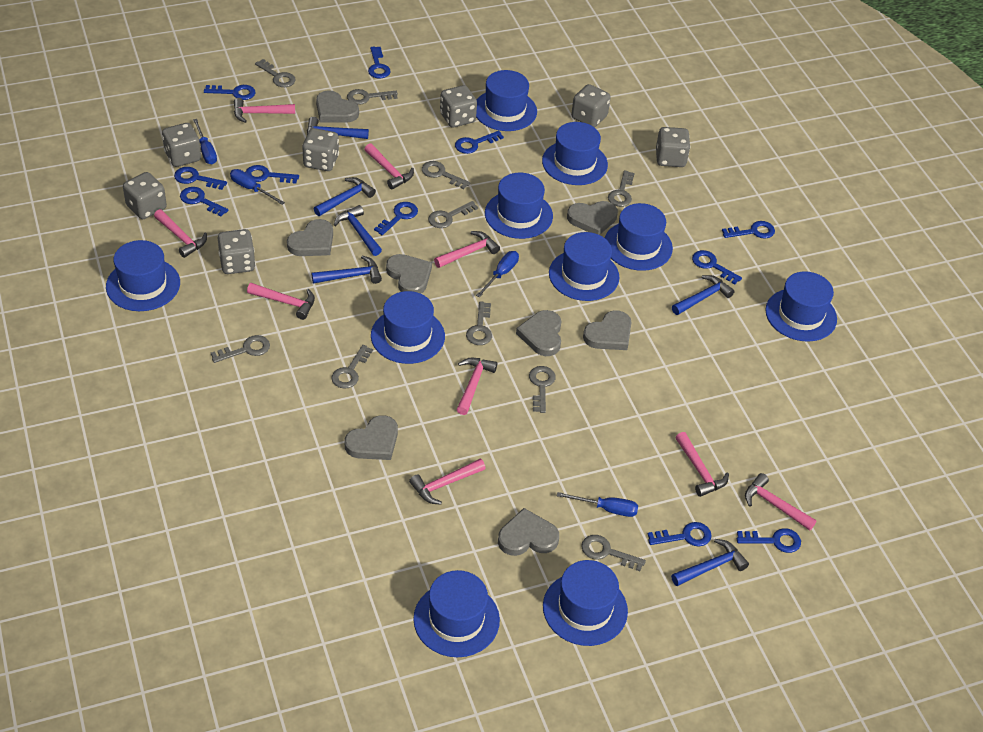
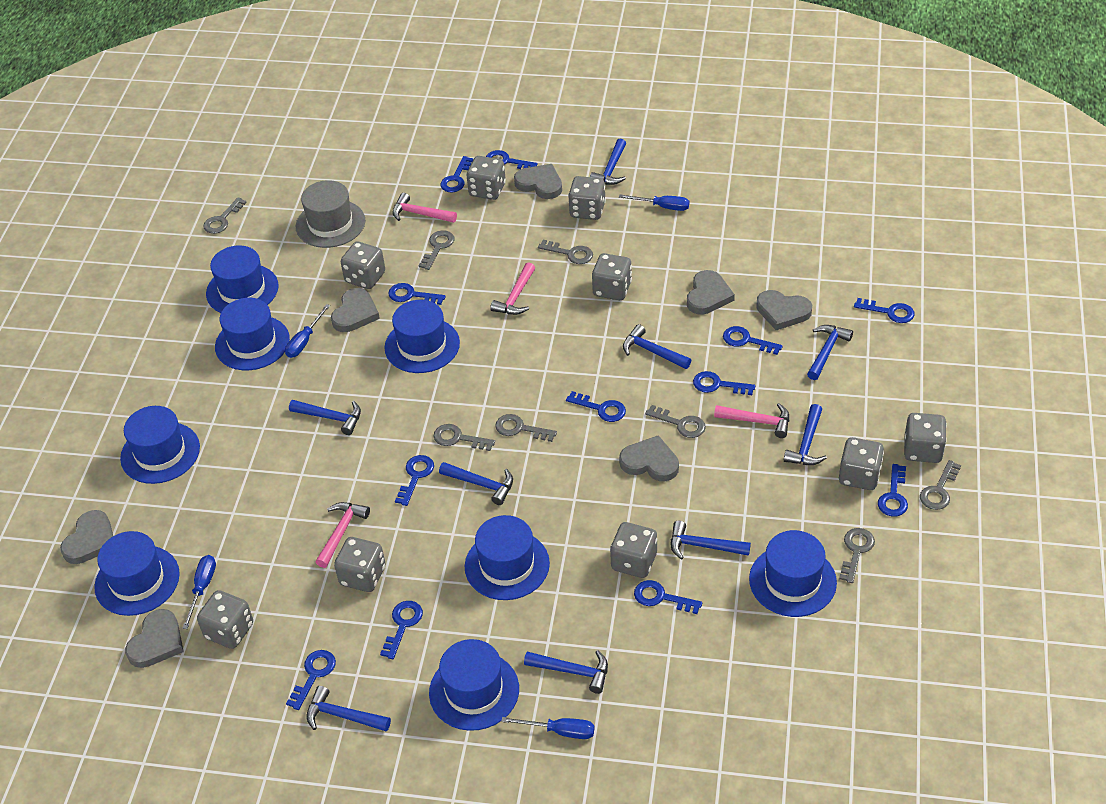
blue hammer: 6 -> 9
blue hat: 10 -> 8
blue key: 11 -> 12
grey dice: 7 -> 9
grey hat: 0 -> 1
grey heart: 8 -> 7
grey key: 10 -> 8
pink hammer: 9 -> 4

